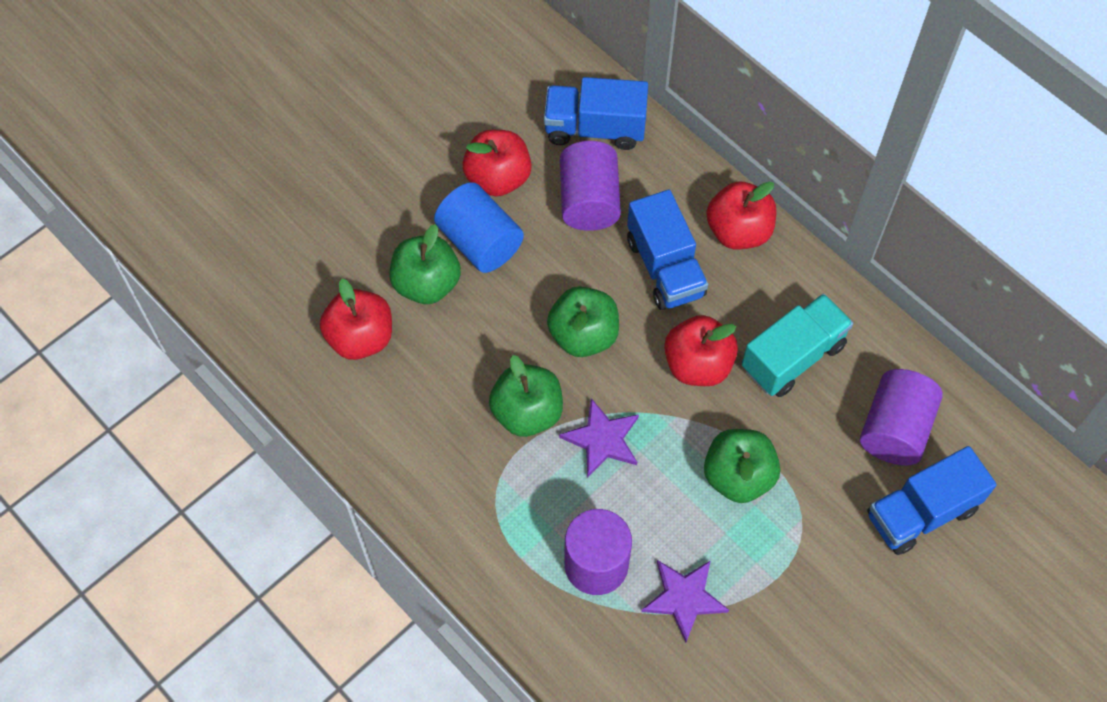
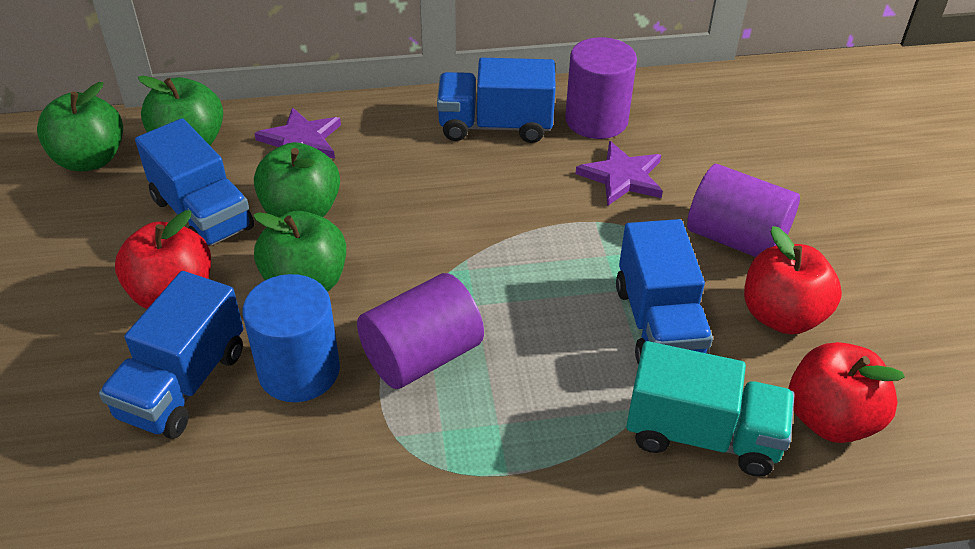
blue truck: 3 -> 4
red apple: 4 -> 3

